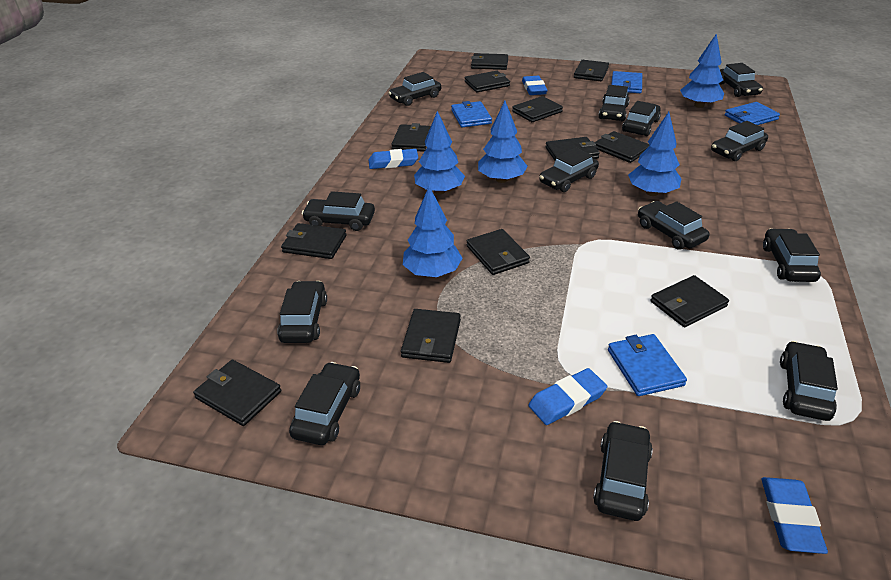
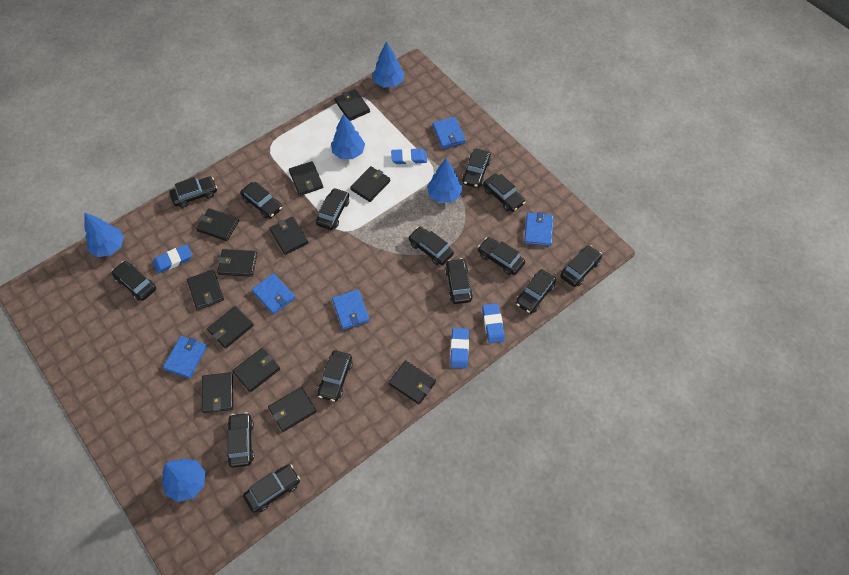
black car: 13 -> 14
blue wallet: 4 -> 5

